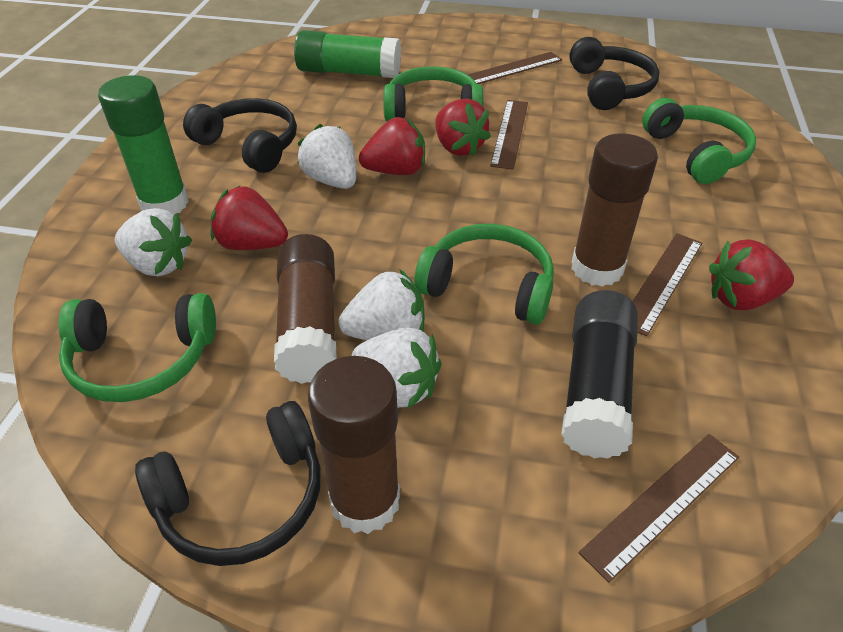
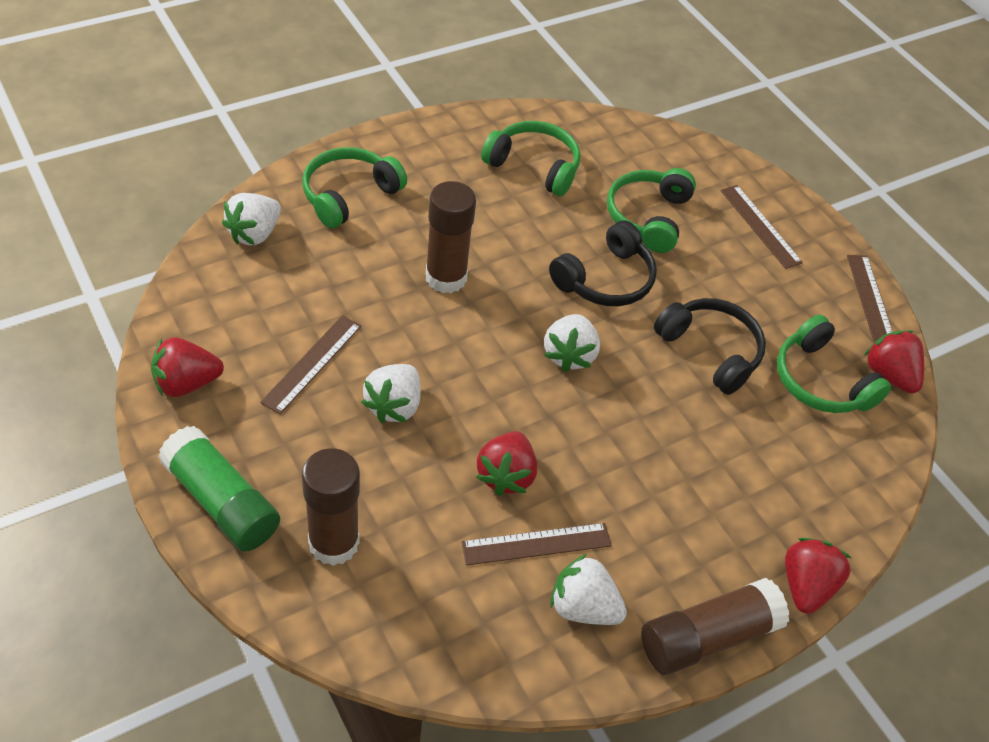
black glue stick: 1 -> 0
black headphones: 3 -> 2
green glue stick: 2 -> 1

